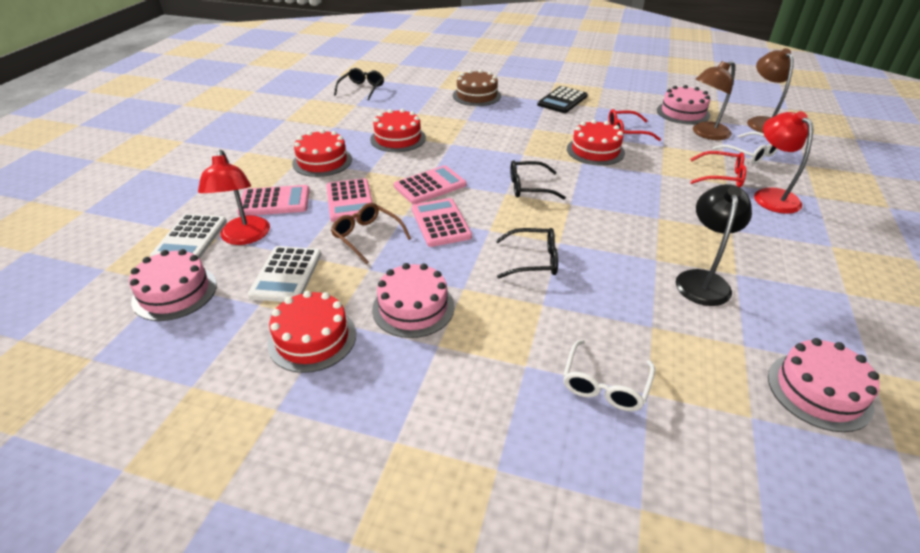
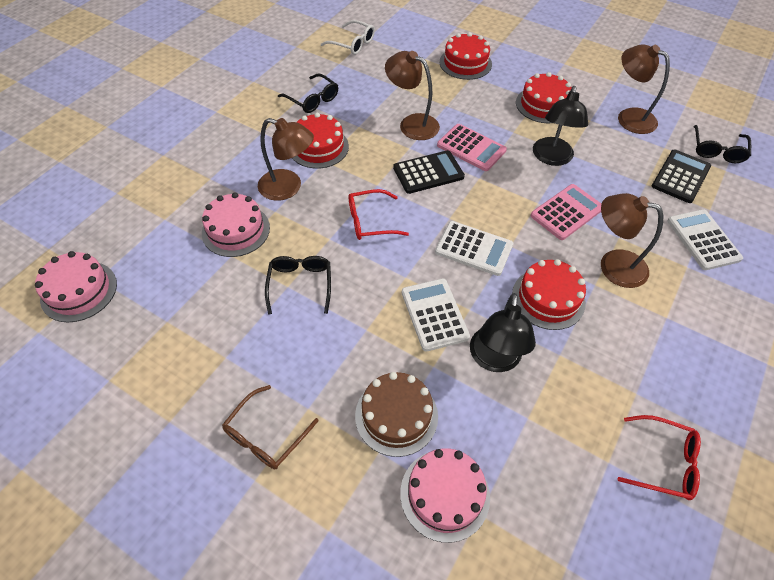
black calculator: 1 -> 2
black lamp: 1 -> 2
brown lamp: 2 -> 4
pink cake: 4 -> 3
pink calculator: 4 -> 2
red lamp: 2 -> 0
white calculator: 2 -> 3
white glasses: 2 -> 1

